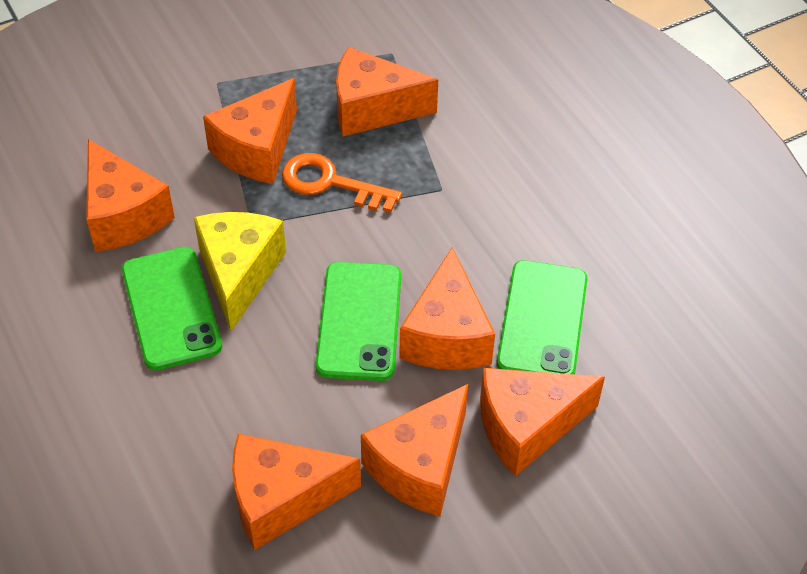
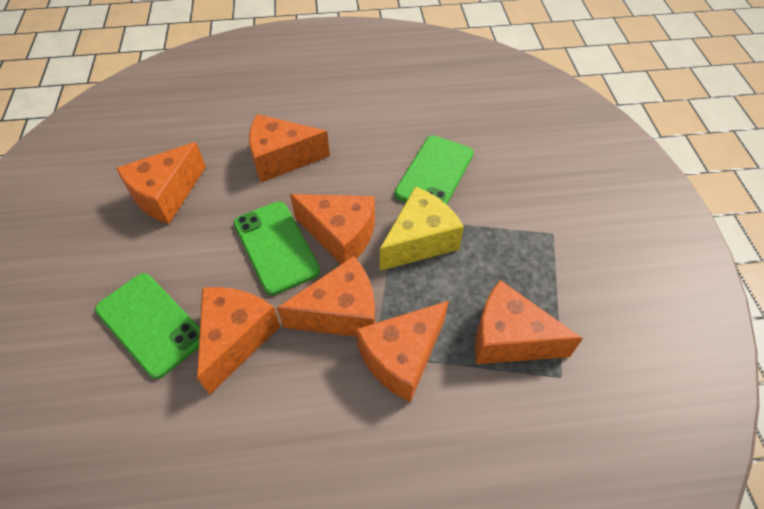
orange key: 1 -> 0

